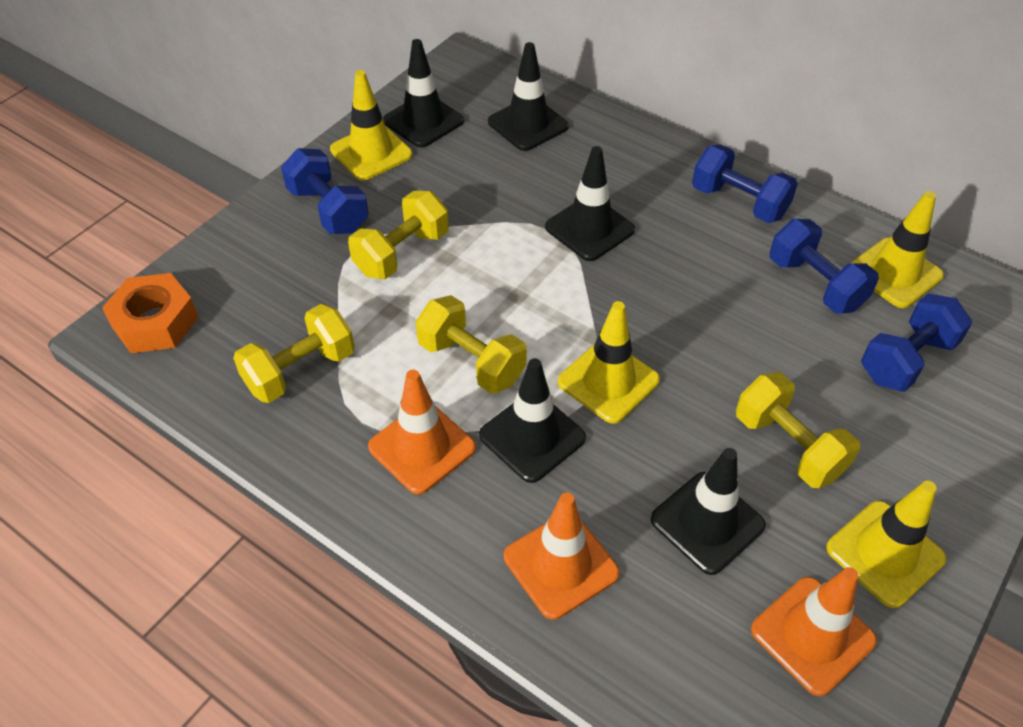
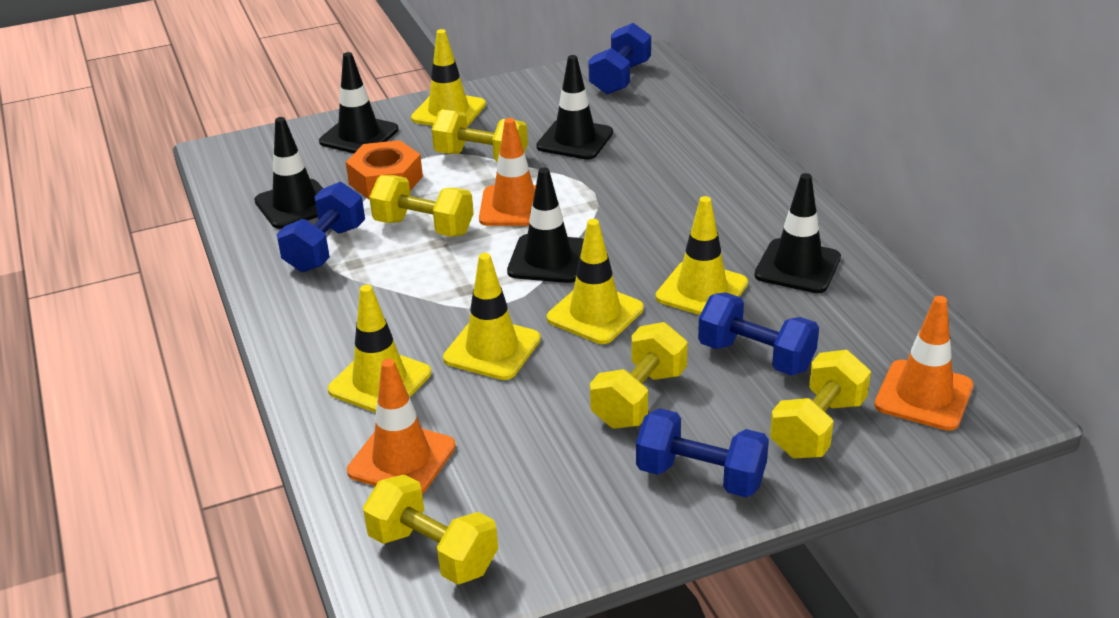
yellow dumbbell: 4 -> 5
yellow traffic cone: 4 -> 5

